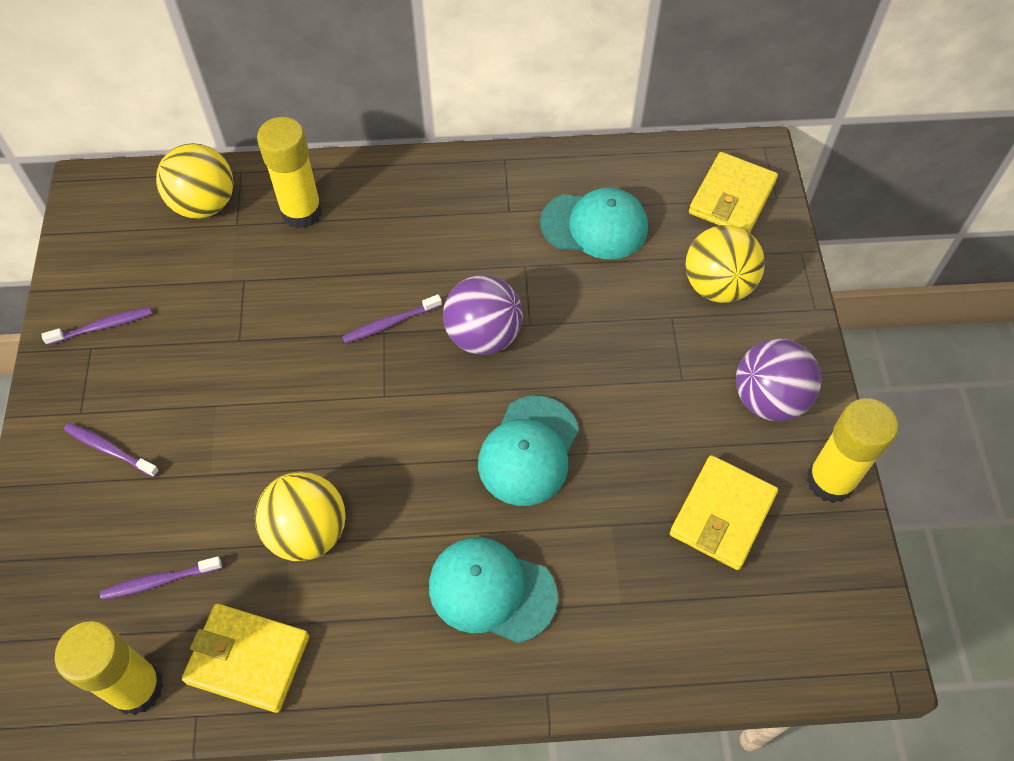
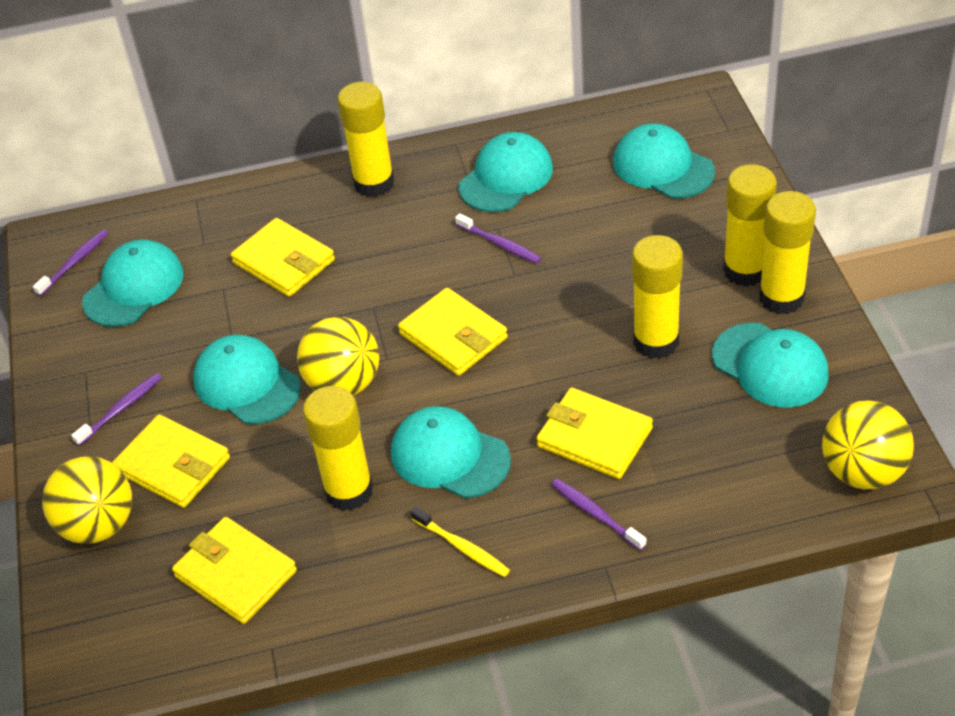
purple ball: 2 -> 0
turquoise cap: 3 -> 6
yellow glue stick: 3 -> 5
yellow toothbrush: 0 -> 1
yellow wallet: 3 -> 5

